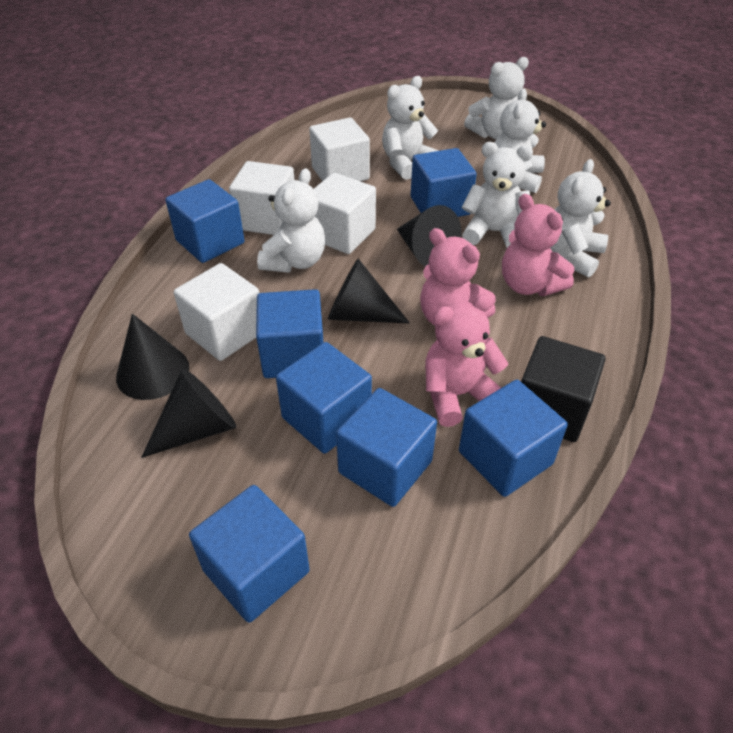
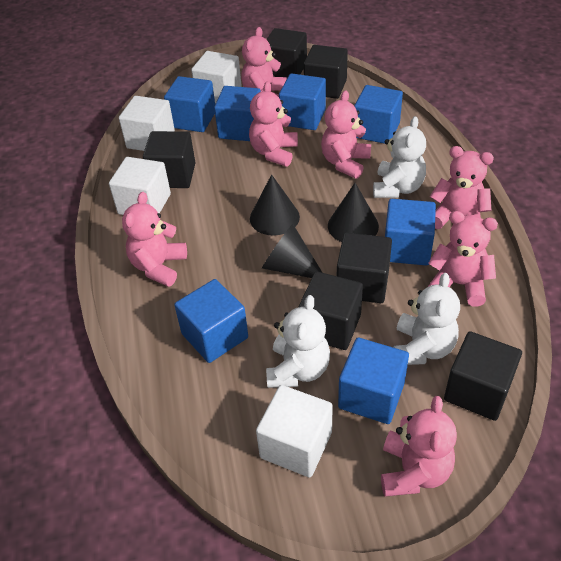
black cone: 4 -> 3
black cube: 1 -> 6
pink teddy bear: 3 -> 7
white teddy bear: 6 -> 3

